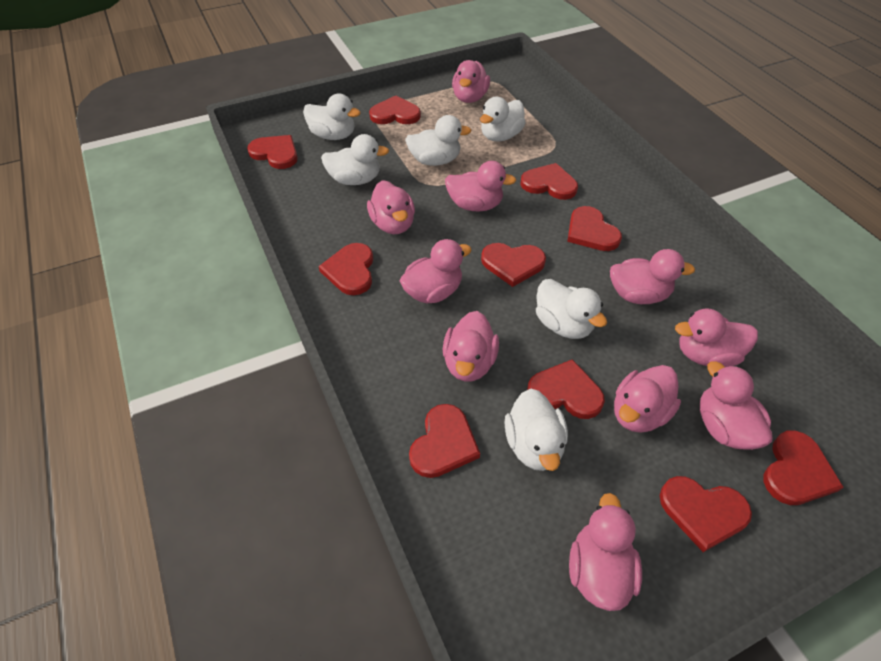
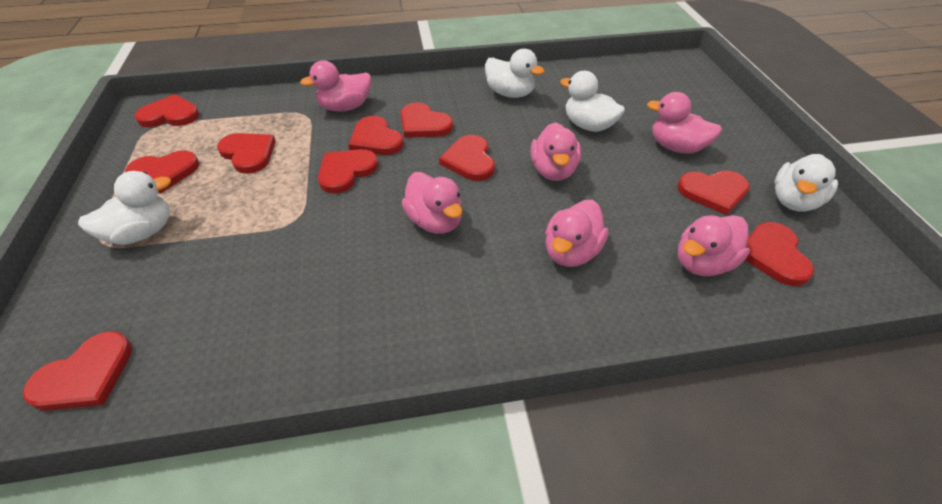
pink duck: 10 -> 6
white duck: 6 -> 4

